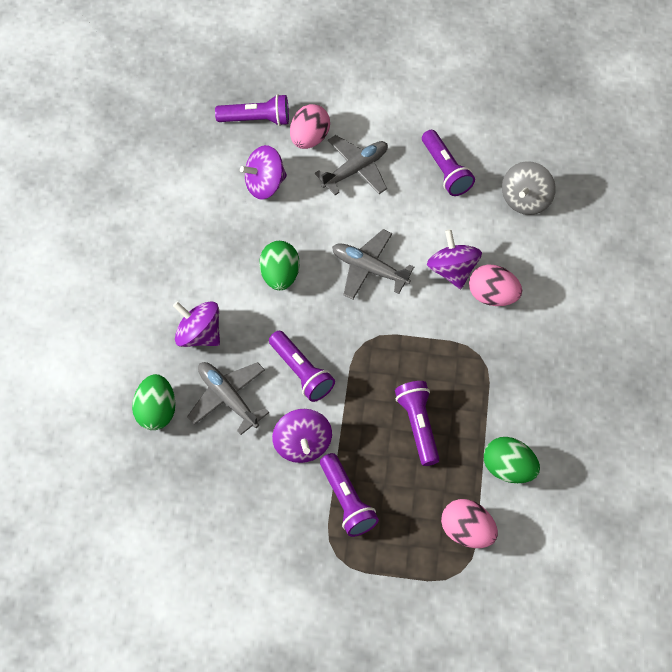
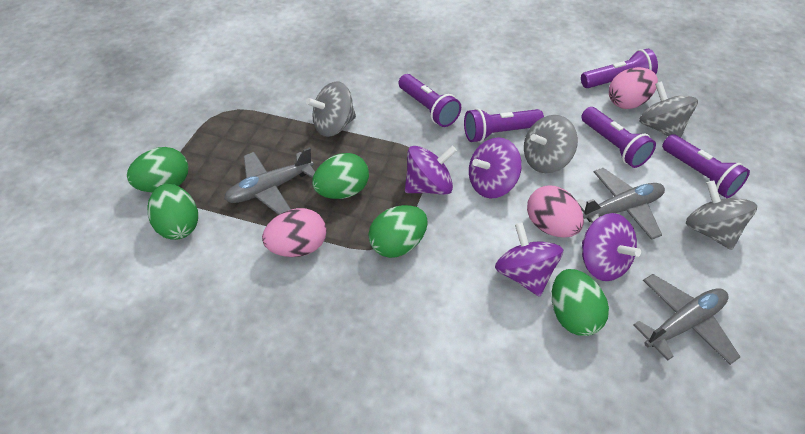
green egg: 3 -> 5
grey spinning top: 1 -> 4

